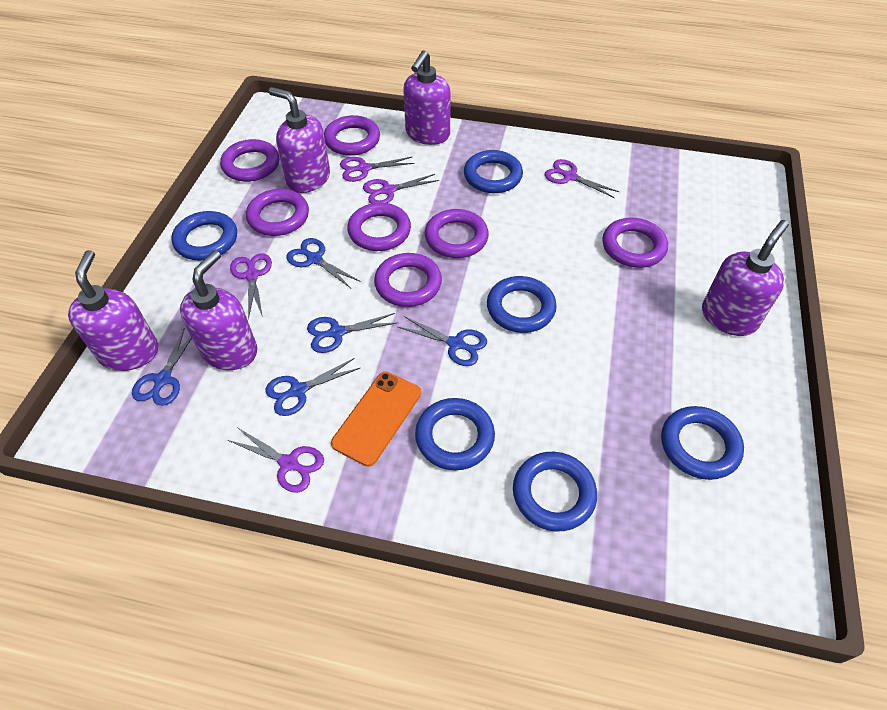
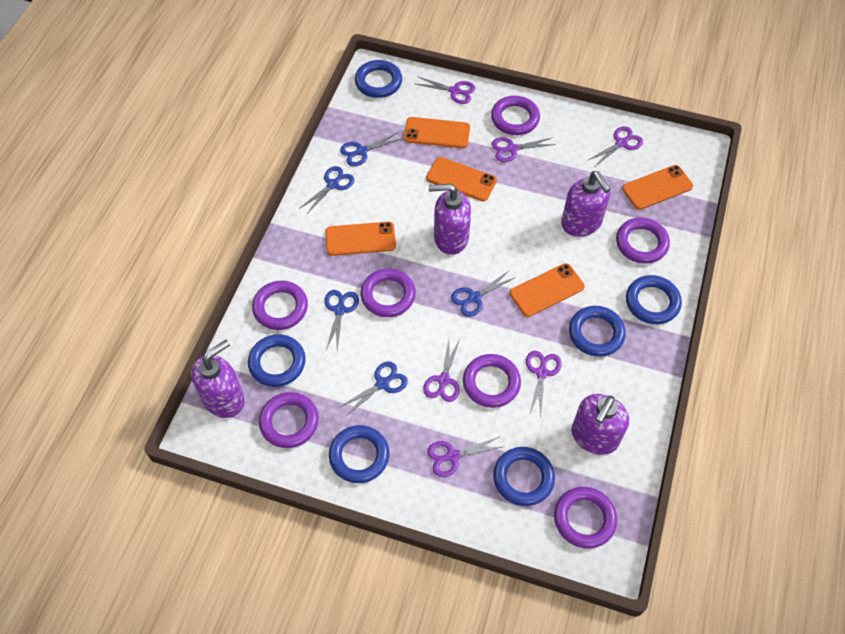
orange phone: 1 -> 5
purple scissors: 5 -> 6
purple soap dispenser: 5 -> 4

